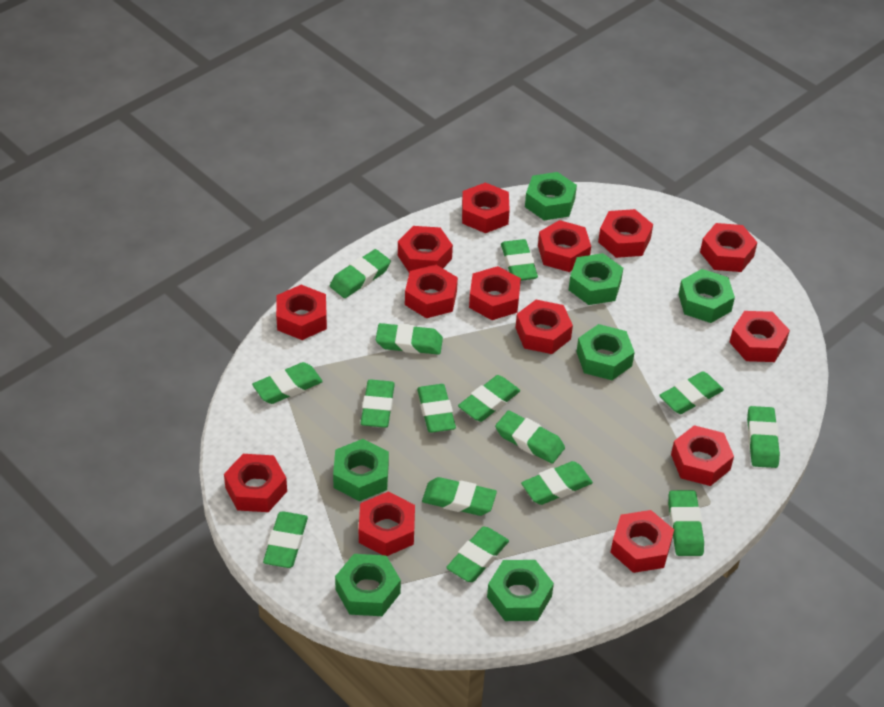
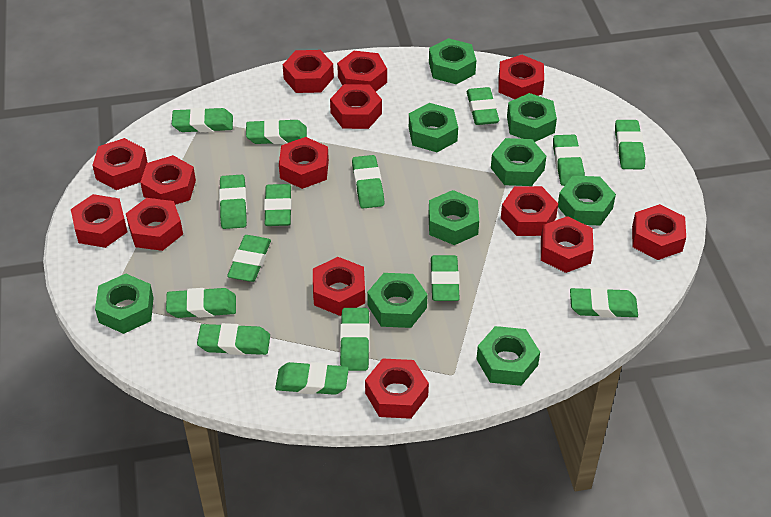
green nut: 7 -> 9

